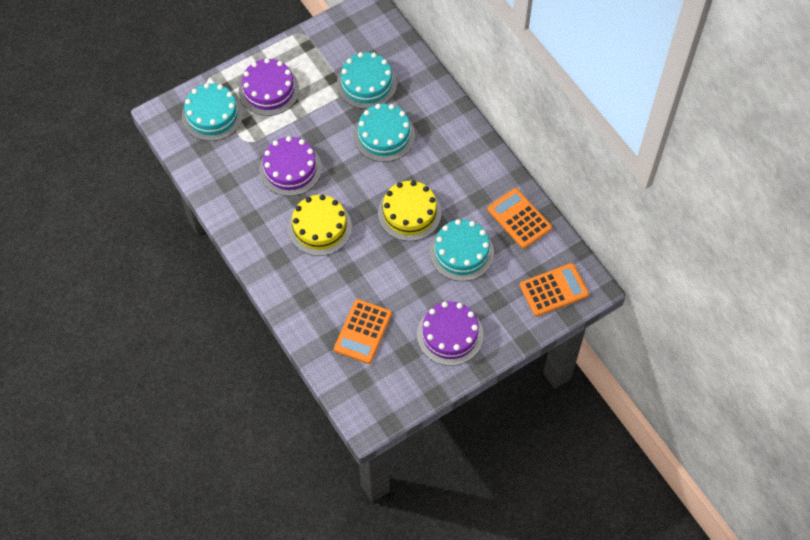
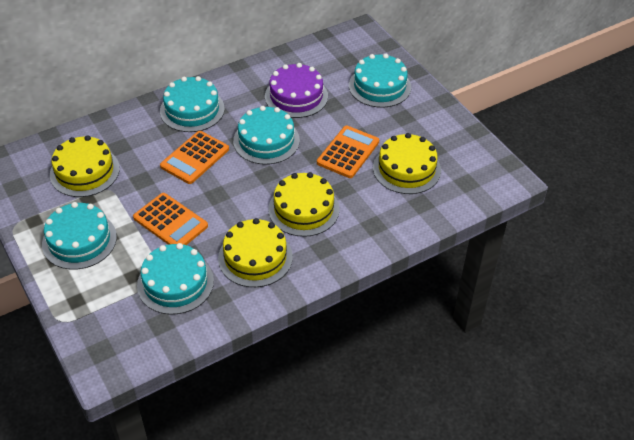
purple cake: 3 -> 1
turquoise cake: 4 -> 5
yellow cake: 2 -> 4

